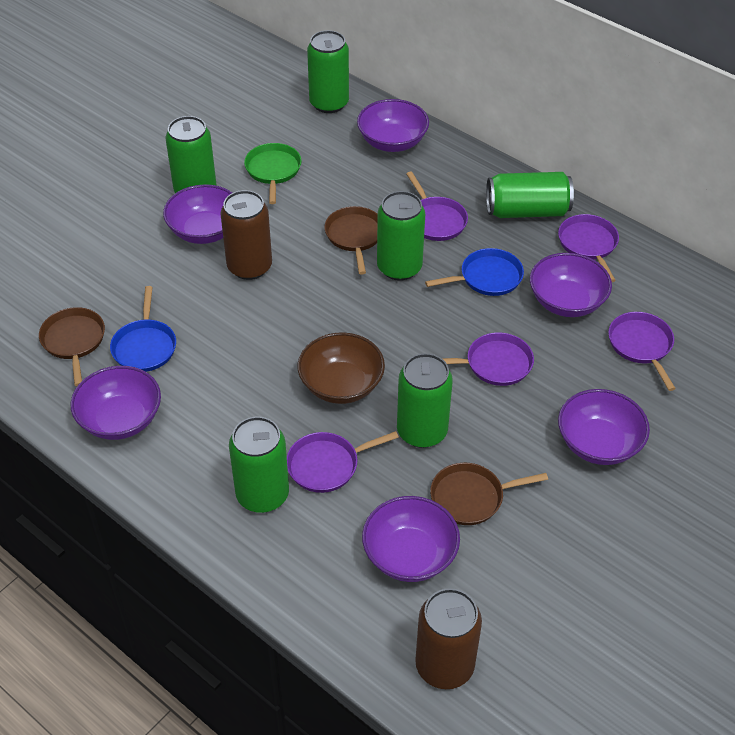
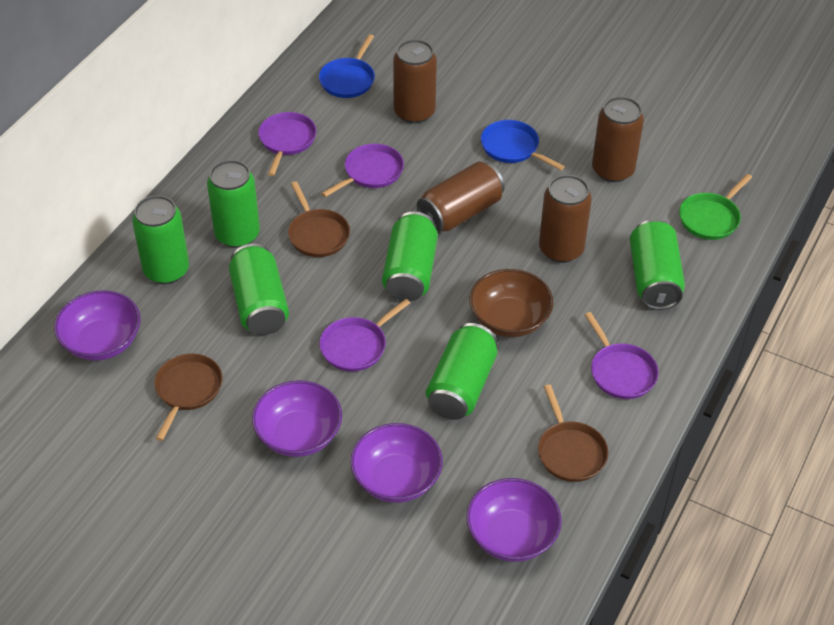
brown can: 2 -> 4
purple bowl: 6 -> 4
purple pan: 5 -> 4

